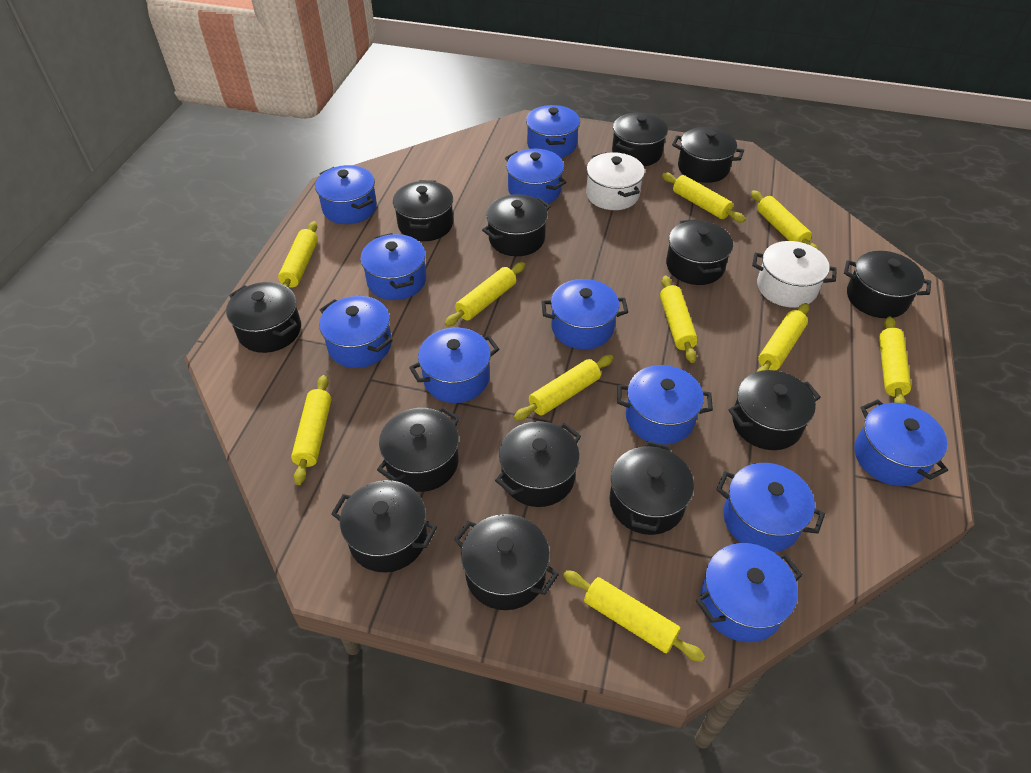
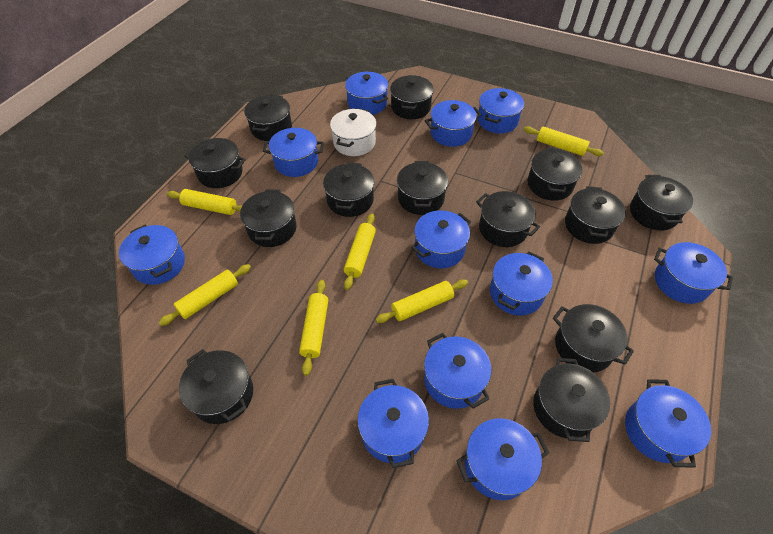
blue pot: 11 -> 12
white pot: 2 -> 1
yellow rolling pin: 10 -> 6

